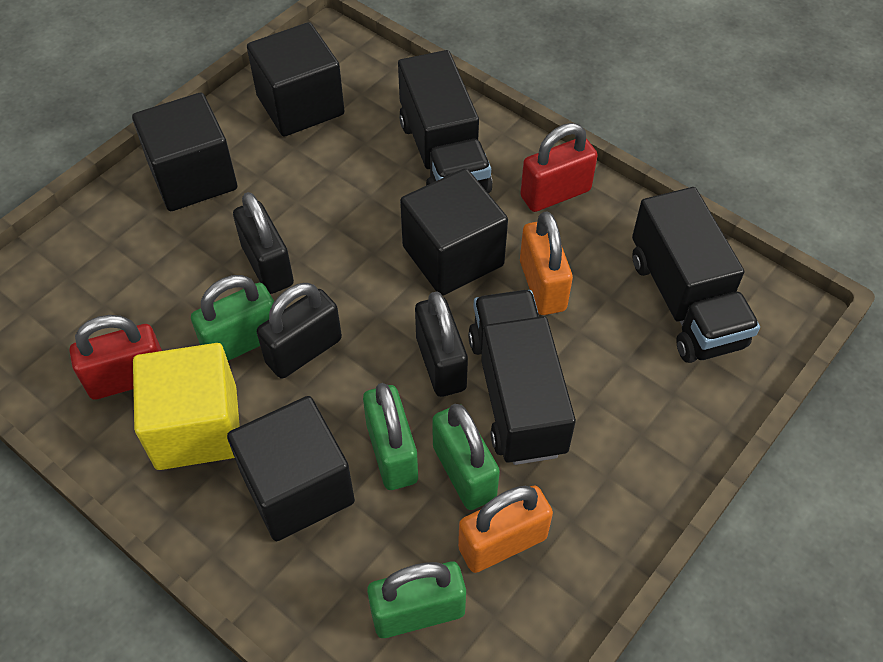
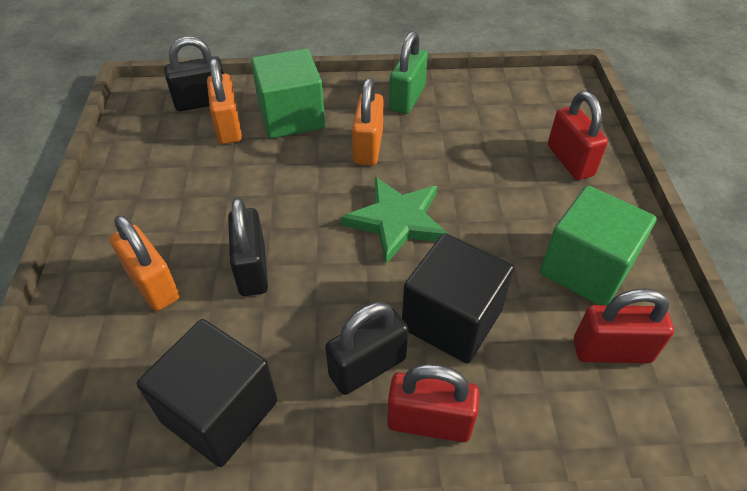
black cube: 4 -> 2
black truck: 3 -> 0
green cube: 0 -> 2
green padlock: 4 -> 1
green star: 0 -> 1
orange padlock: 2 -> 3
red padlock: 2 -> 3
yellow cube: 1 -> 0

